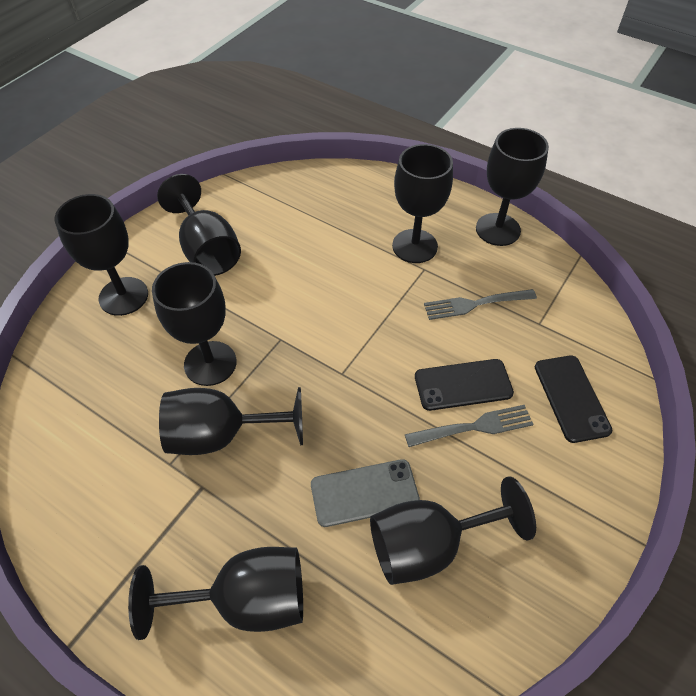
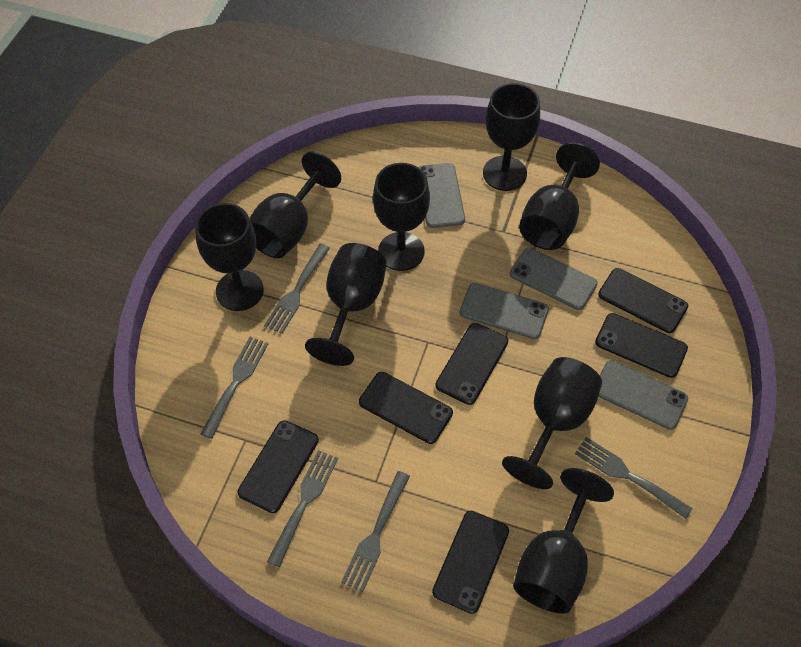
black phone: 2 -> 6
grey fork: 2 -> 5
grey phone: 1 -> 4

